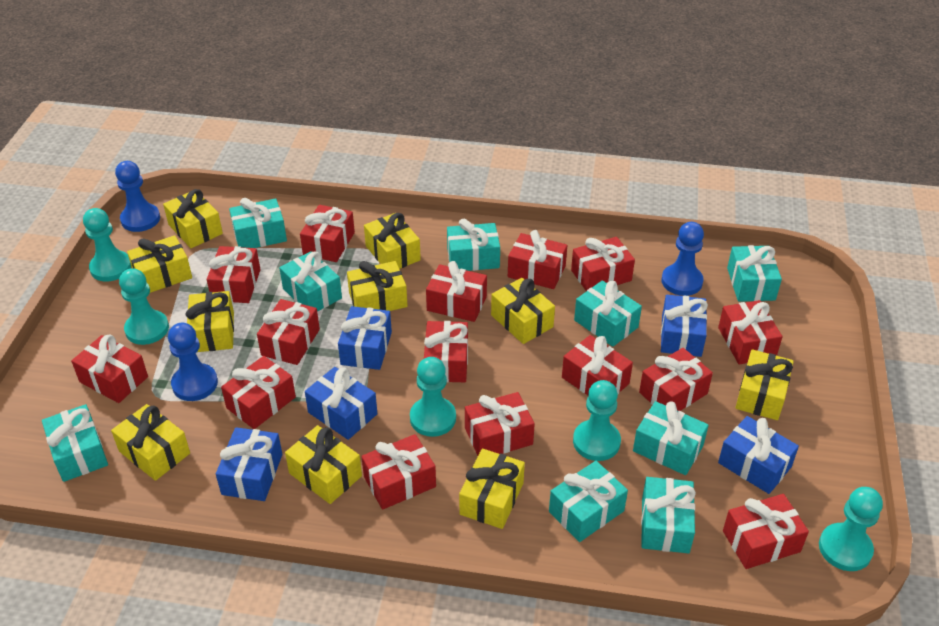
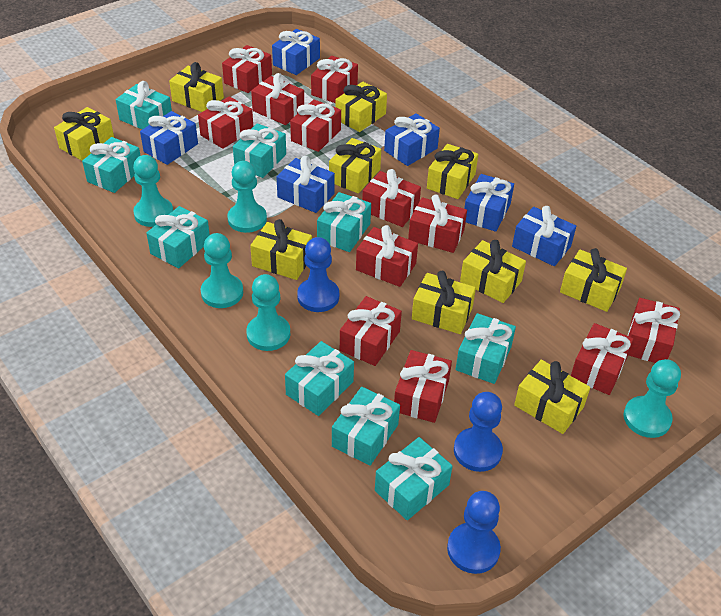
blue gift: 5 -> 6
red gift: 15 -> 12

